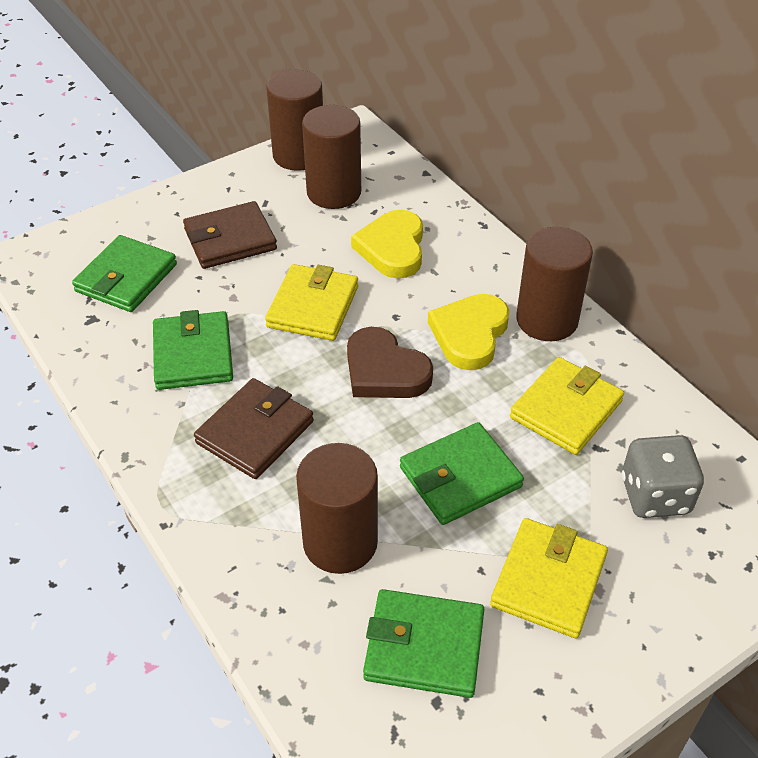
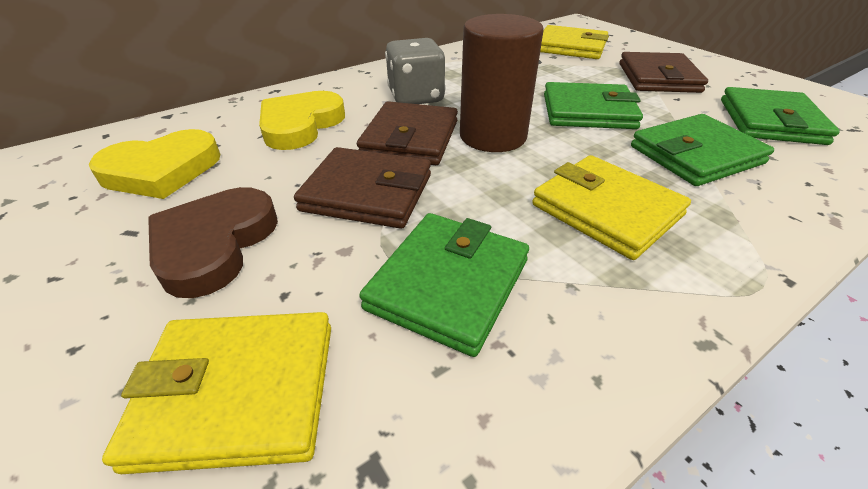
brown cylinder: 4 -> 1
brown wallet: 2 -> 3

